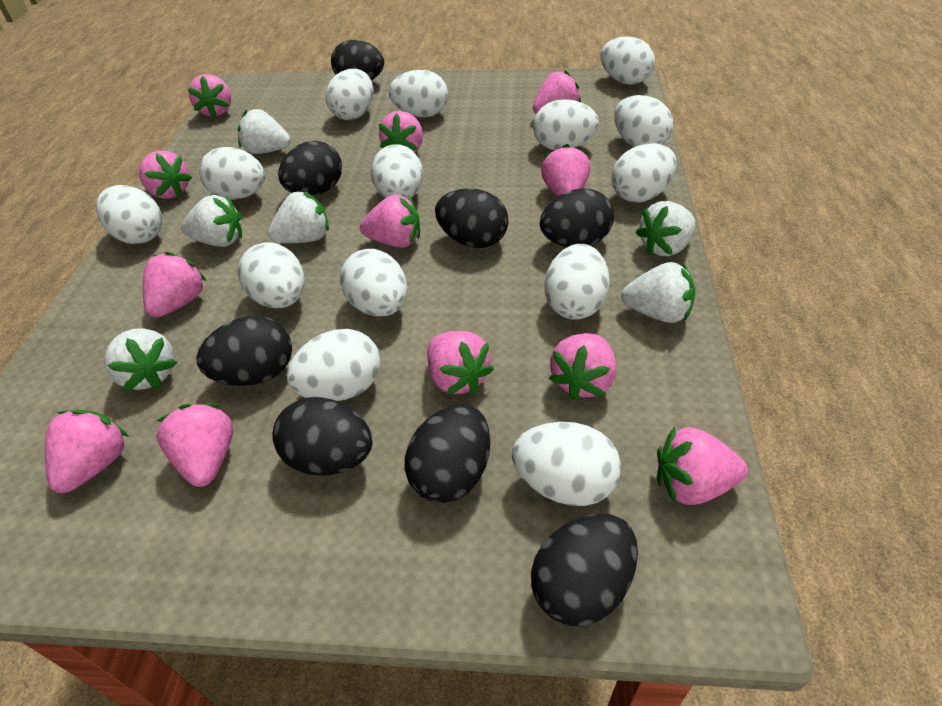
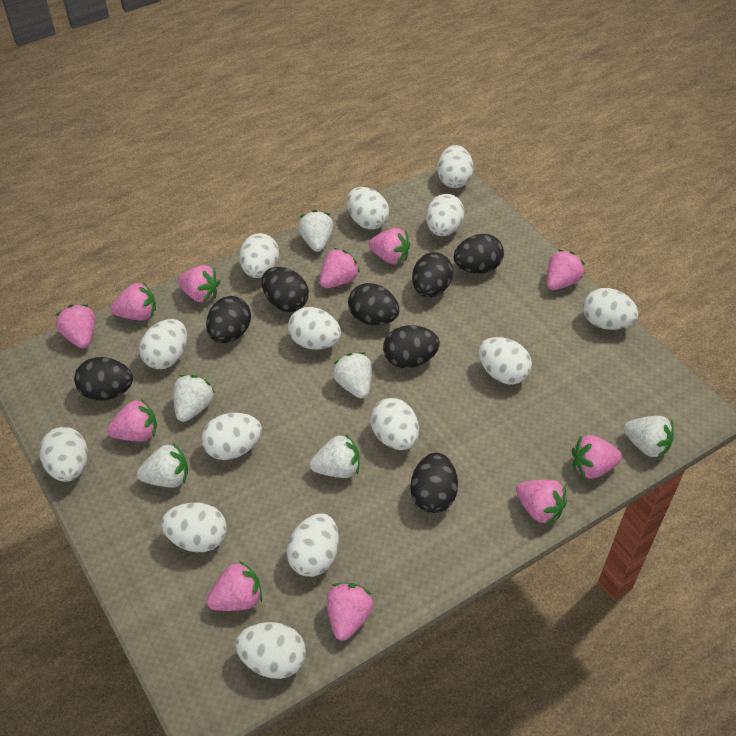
pink strawberry: 12 -> 11

